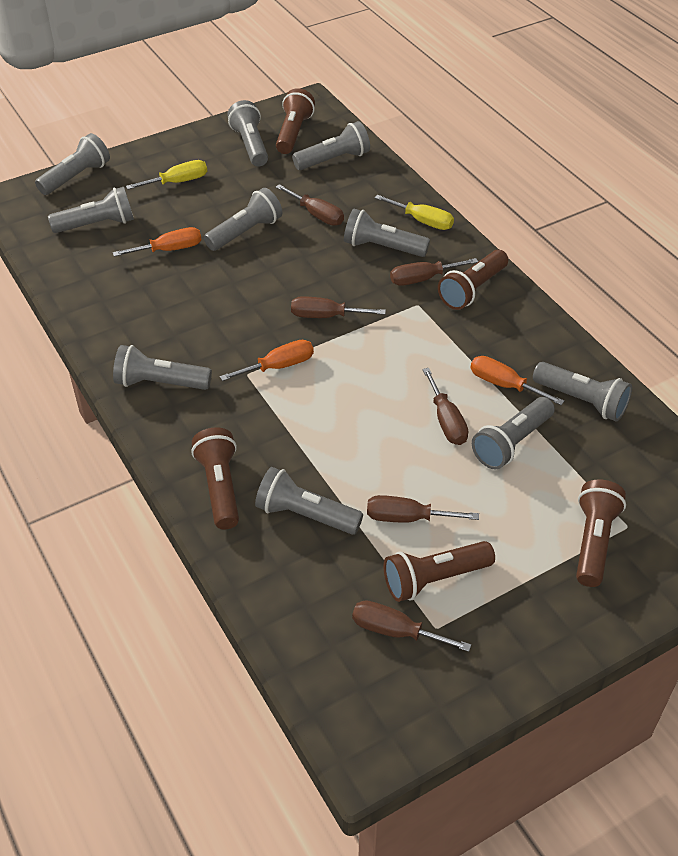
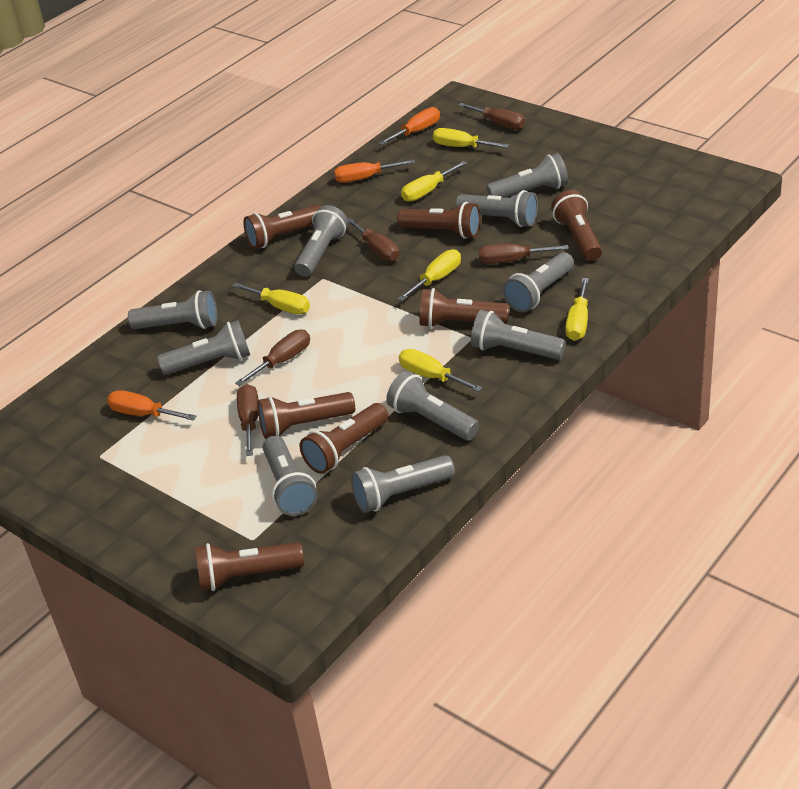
brown flashlight: 5 -> 7
brown screwdriver: 6 -> 5
yellow screwdriver: 2 -> 6

